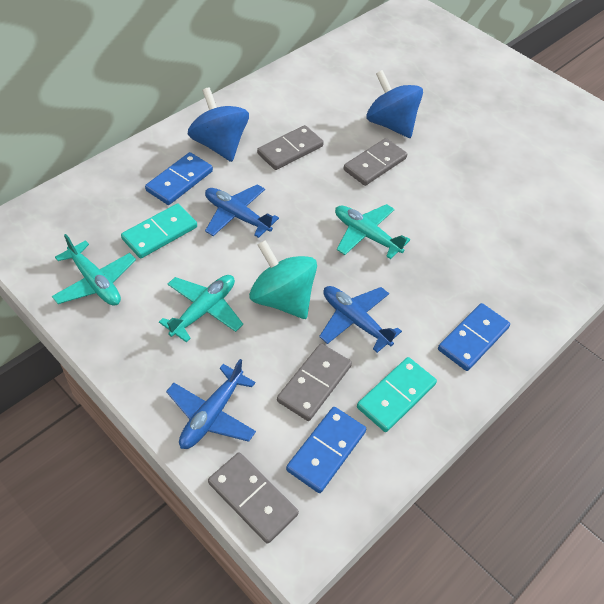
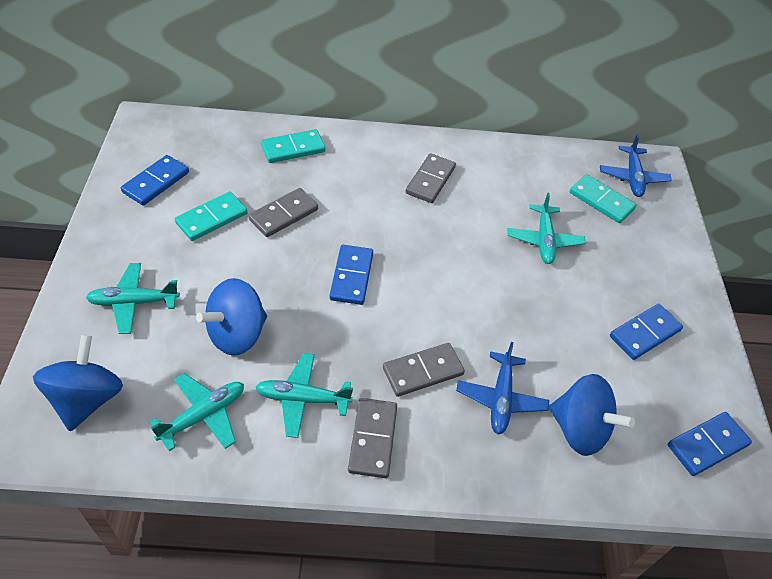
blue domino: 3 -> 4
blue plane: 3 -> 2
blue spinning top: 2 -> 3
turquoise domino: 2 -> 3
turquoise plane: 3 -> 4
turquoise spinning top: 1 -> 0

